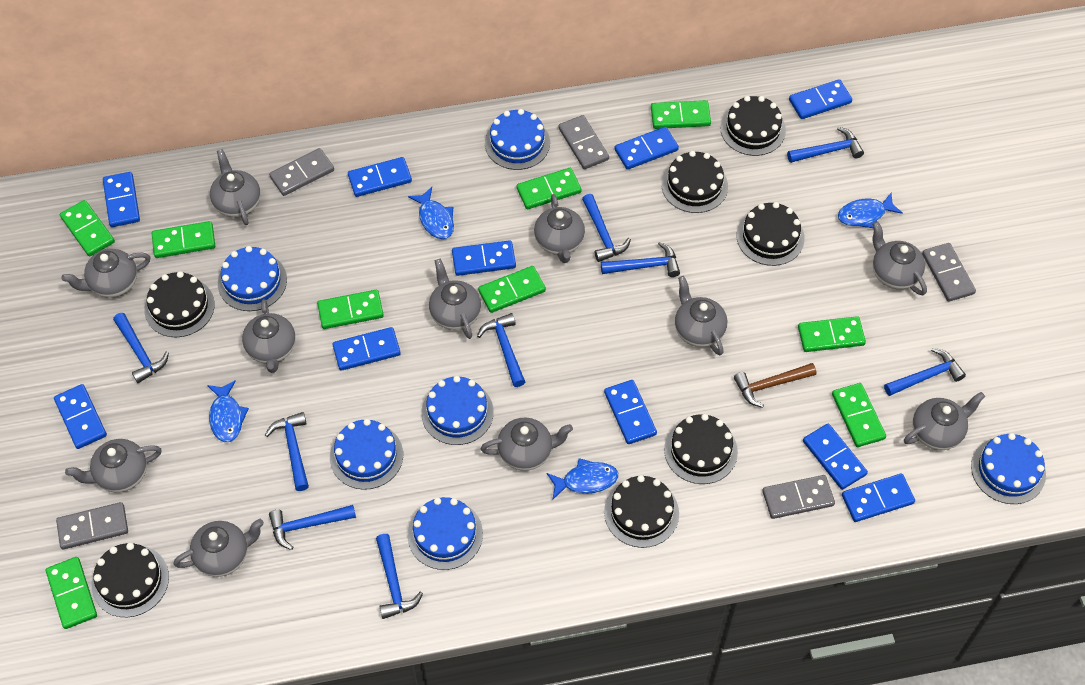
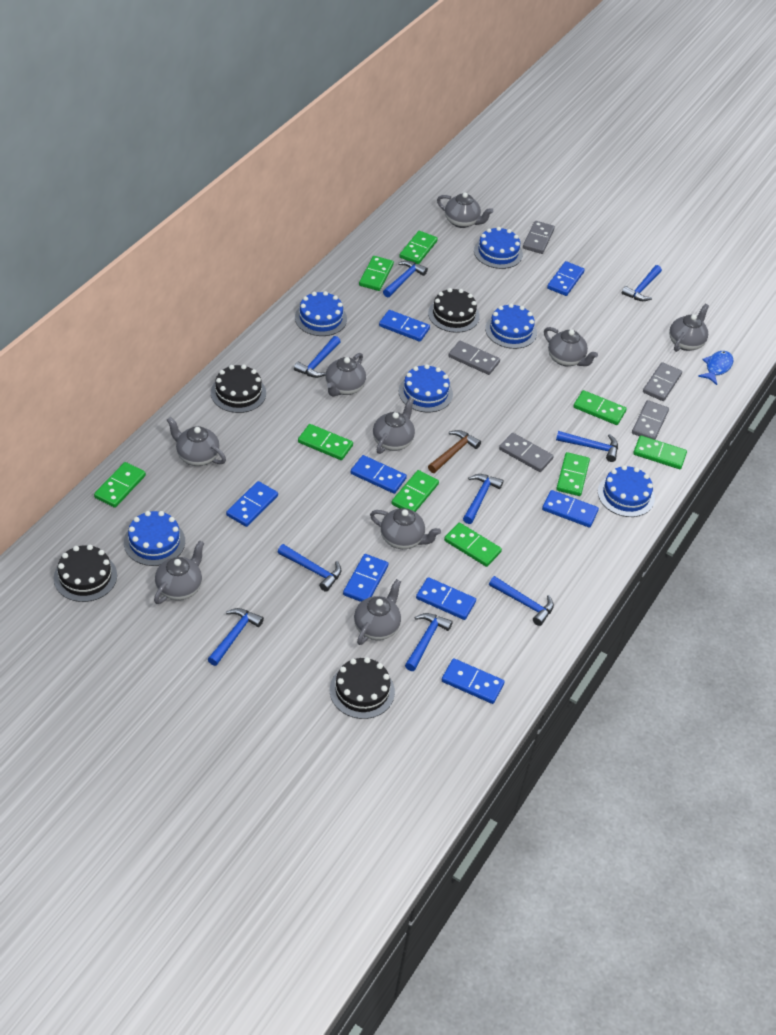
black cake: 7 -> 4
blue domino: 10 -> 8
blue fish: 4 -> 1
grey teapot: 11 -> 9

